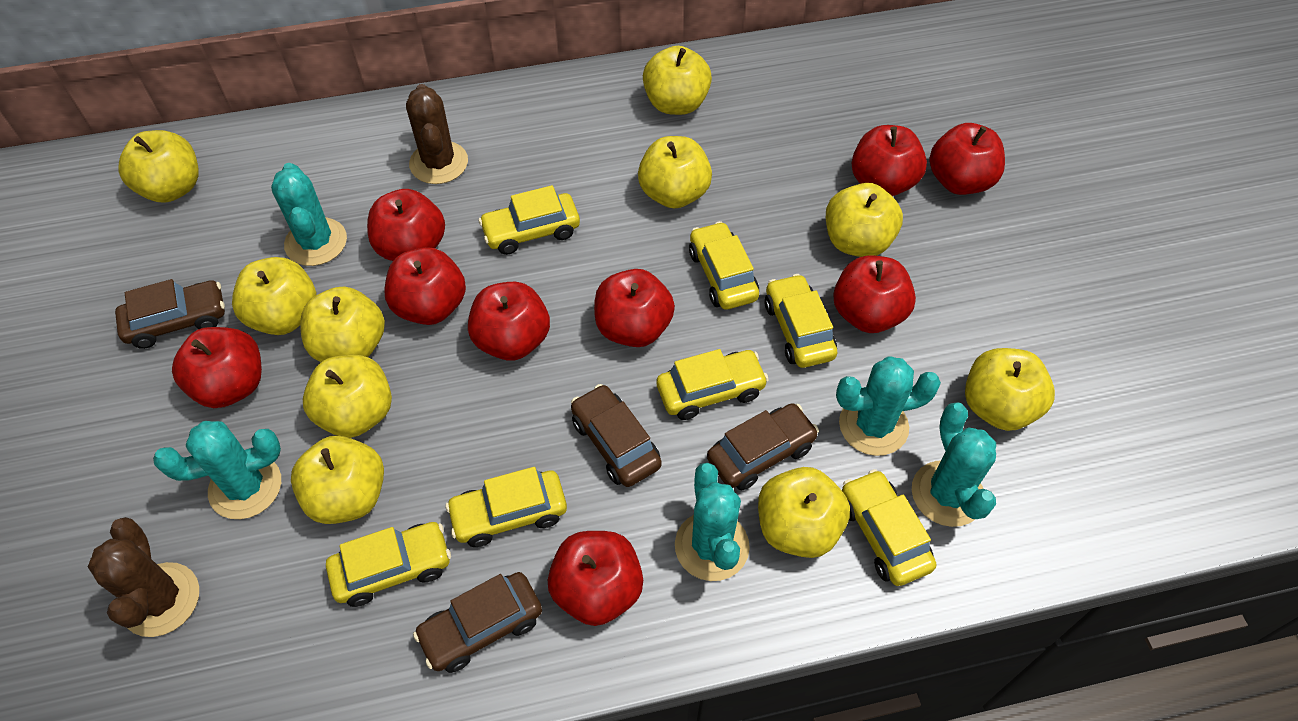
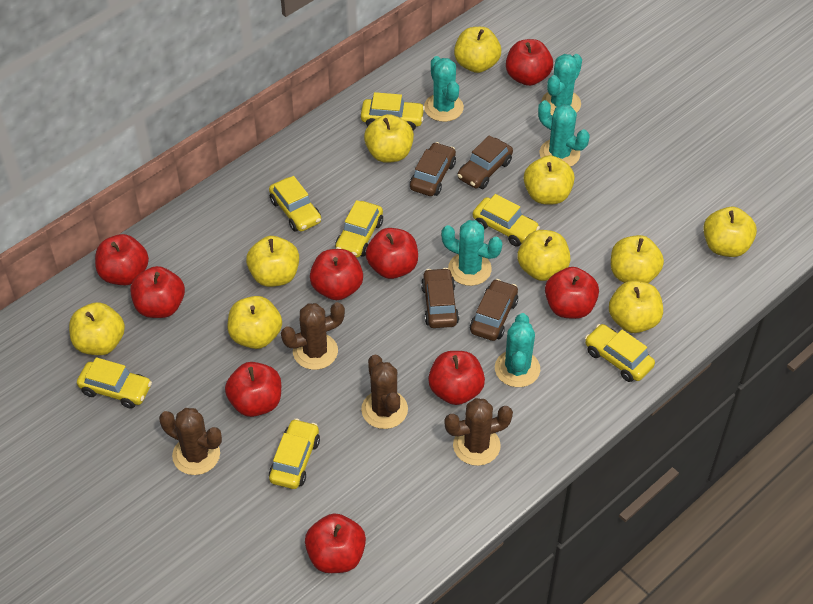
brown cactus: 2 -> 4

